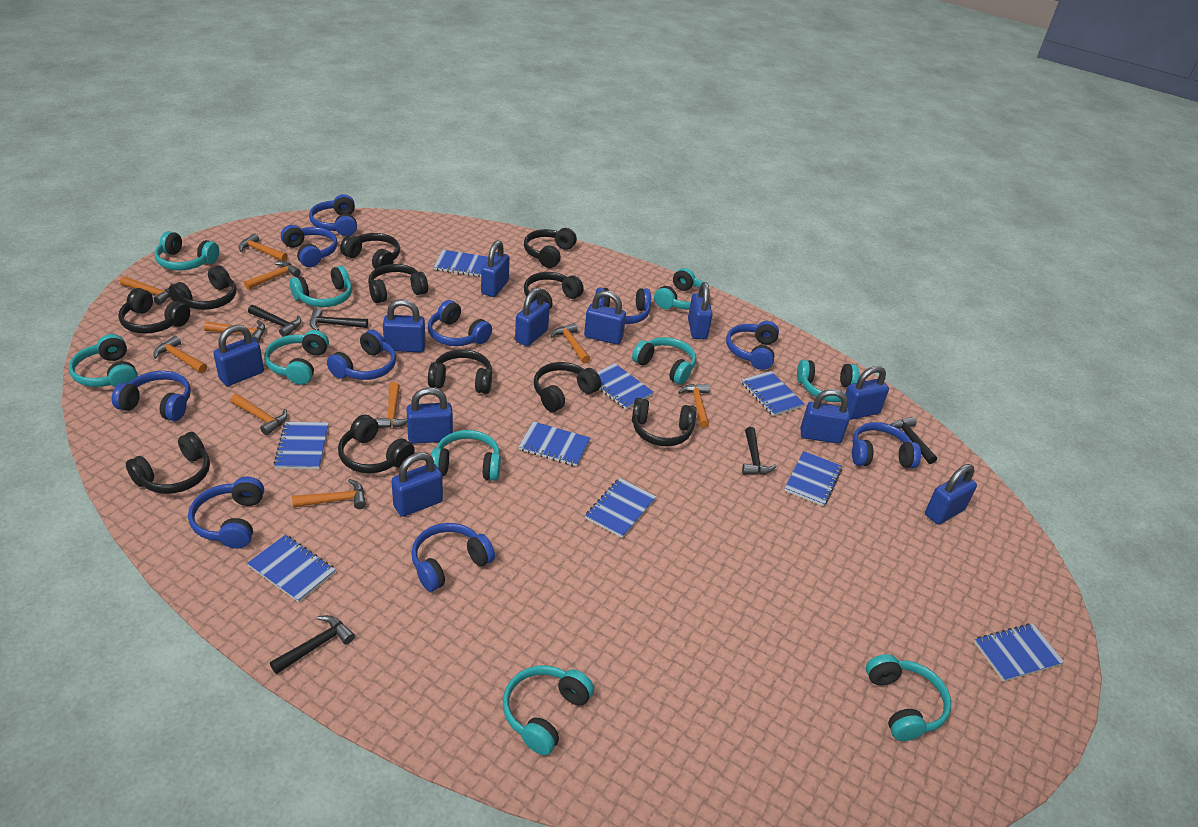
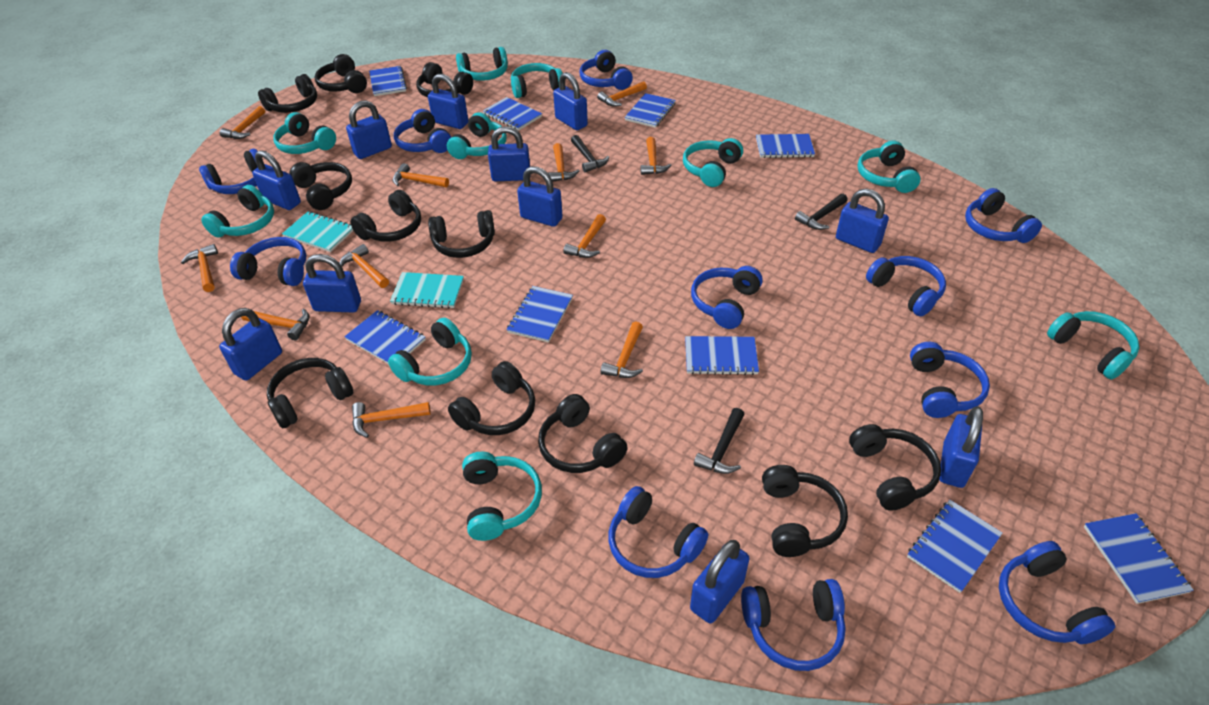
black hammer: 5 -> 3
blue headphones: 10 -> 11
orange hammer: 10 -> 11
turquoise notebook: 0 -> 2

